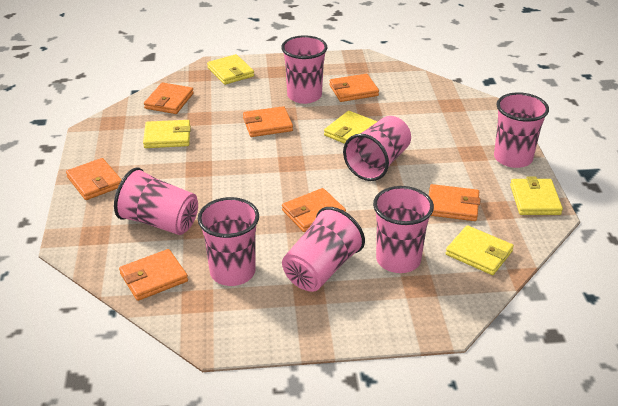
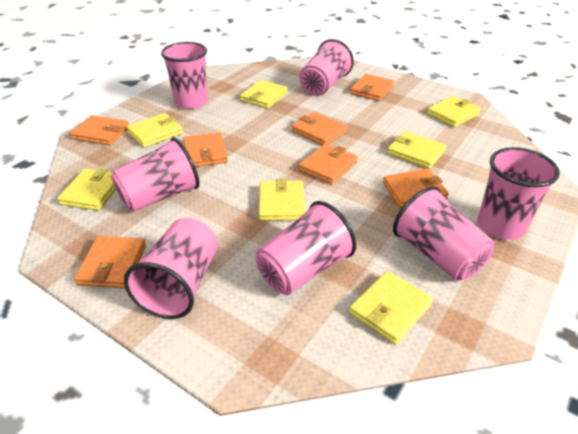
yellow wallet: 5 -> 7

